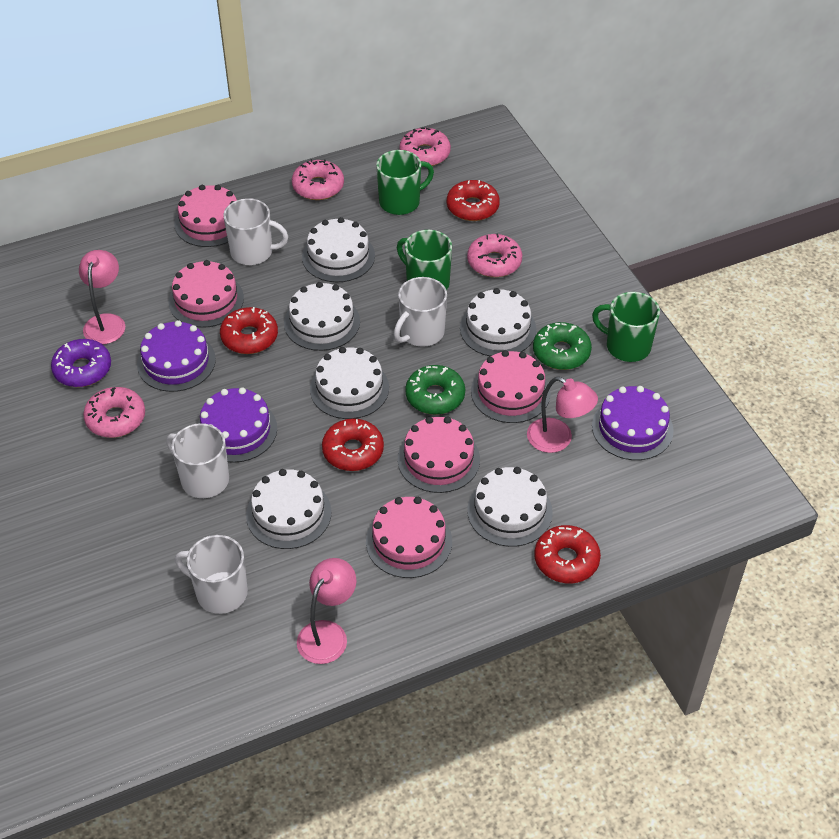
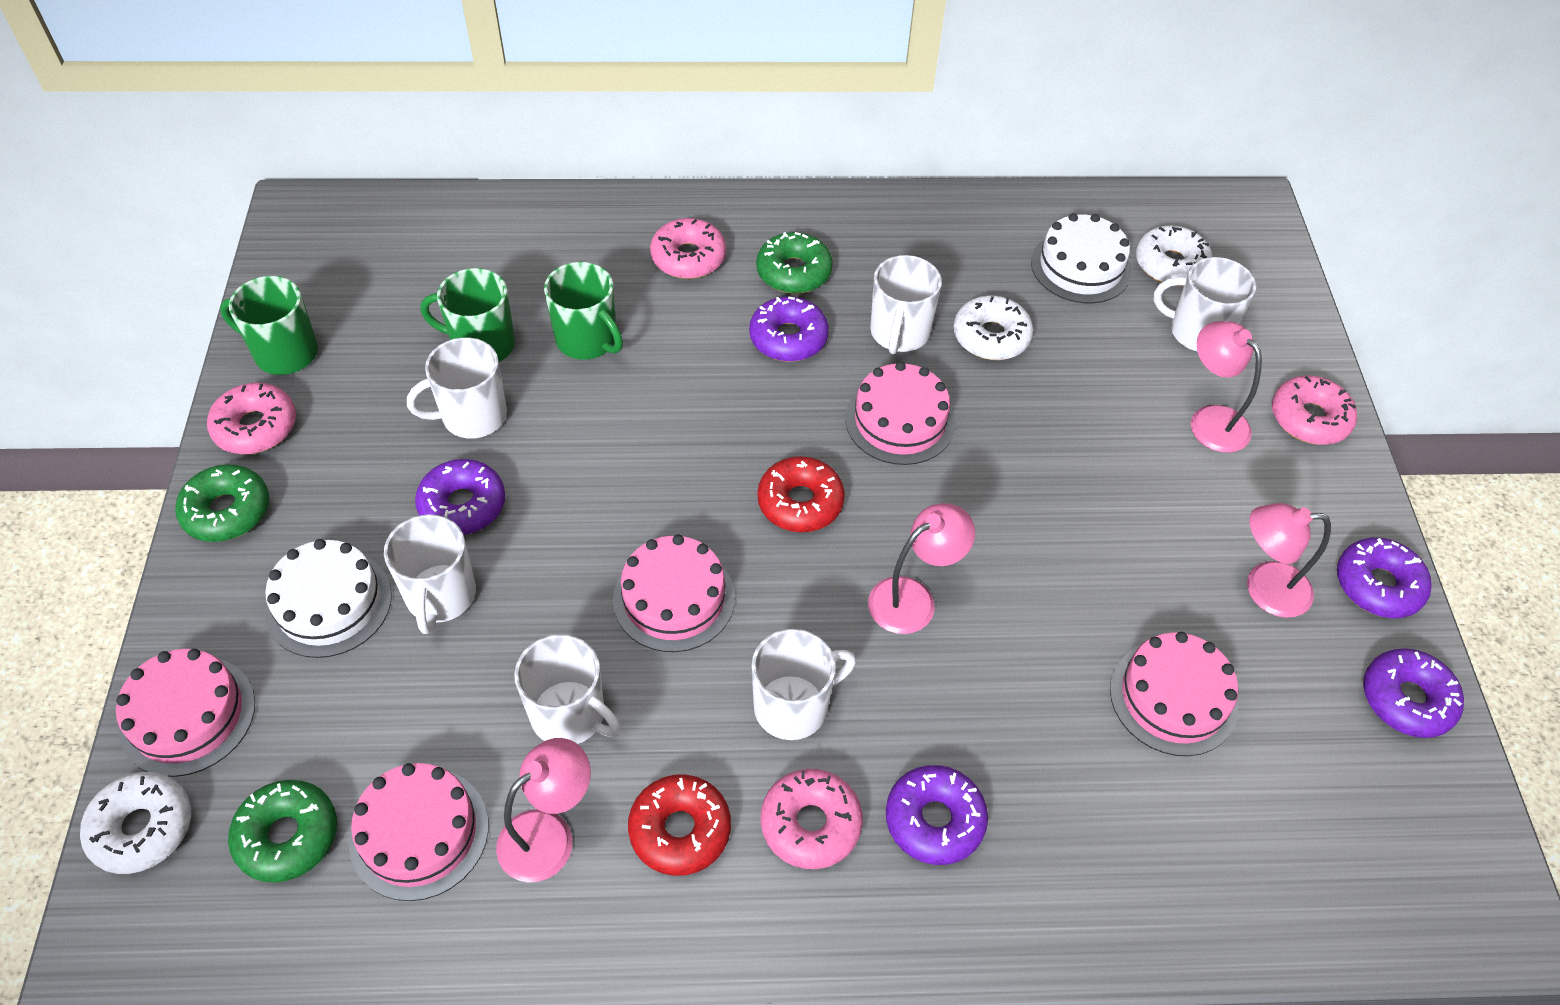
green donut: 2 -> 3
pink lamp: 3 -> 4
purple cake: 3 -> 0
purple donut: 1 -> 5
red donut: 4 -> 2
white cake: 6 -> 2
white donut: 0 -> 3
white mug: 4 -> 6

